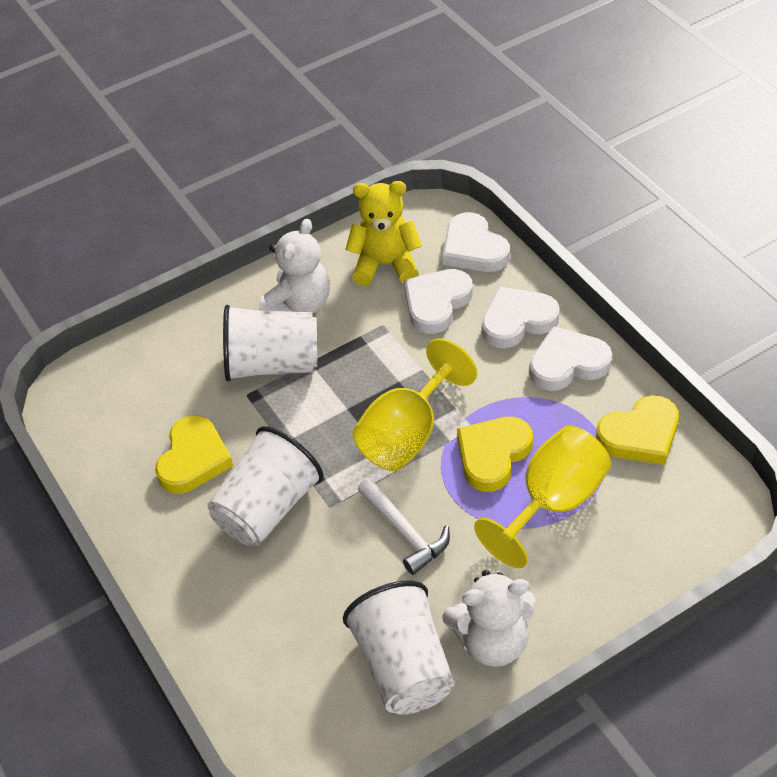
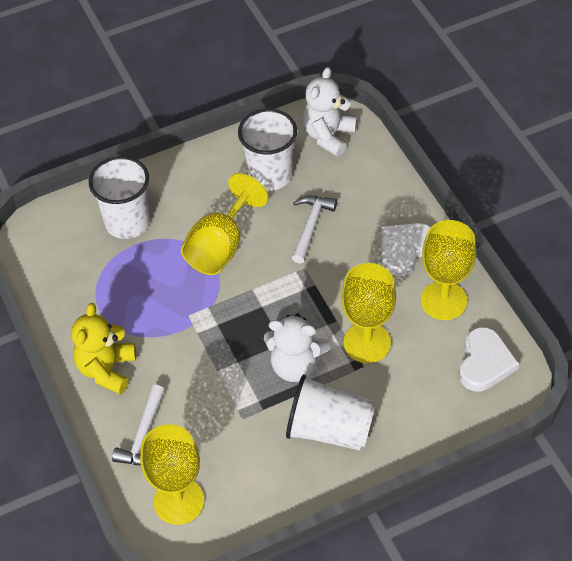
white hammer: 1 -> 2
white heart: 4 -> 2
yellow goblet: 2 -> 4
yellow heart: 3 -> 0

